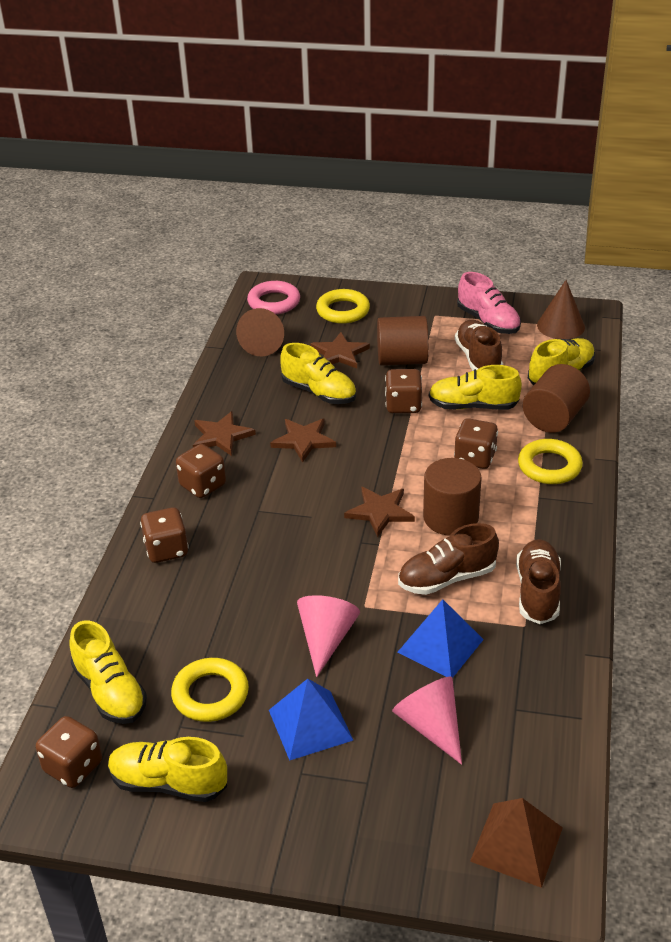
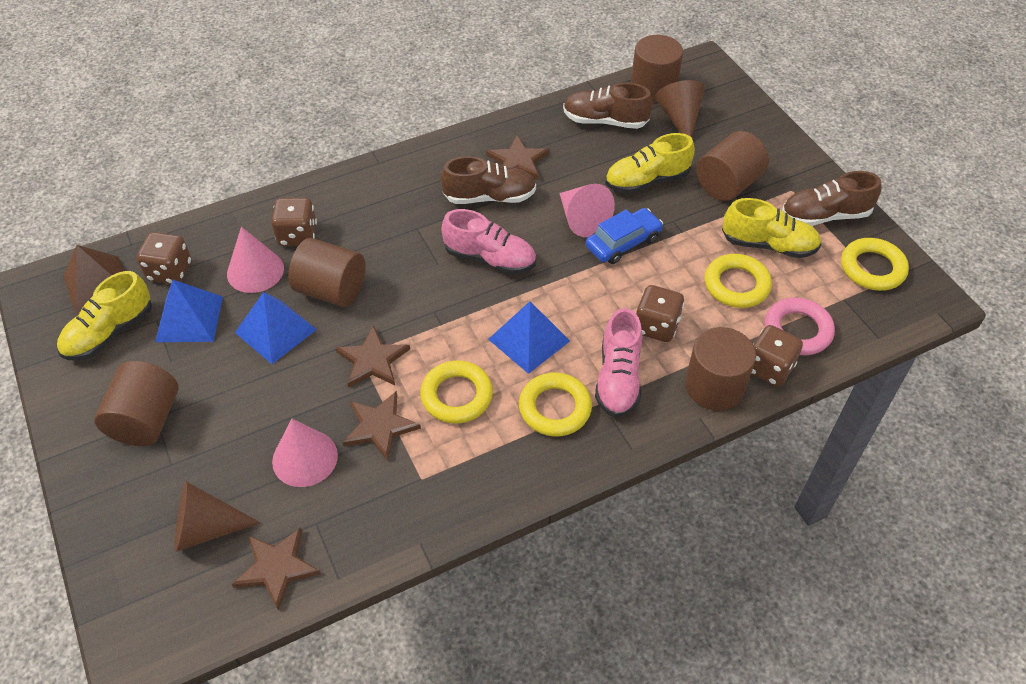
blue car: 0 -> 1
blue pyramid: 2 -> 3
brown cylinder: 3 -> 5
brown dice: 5 -> 4
pink cone: 2 -> 3
pink shoe: 1 -> 2
yellow ring: 3 -> 4
yellow shoe: 5 -> 3

